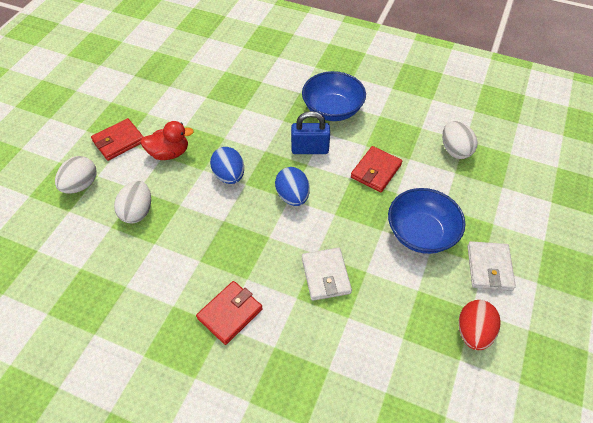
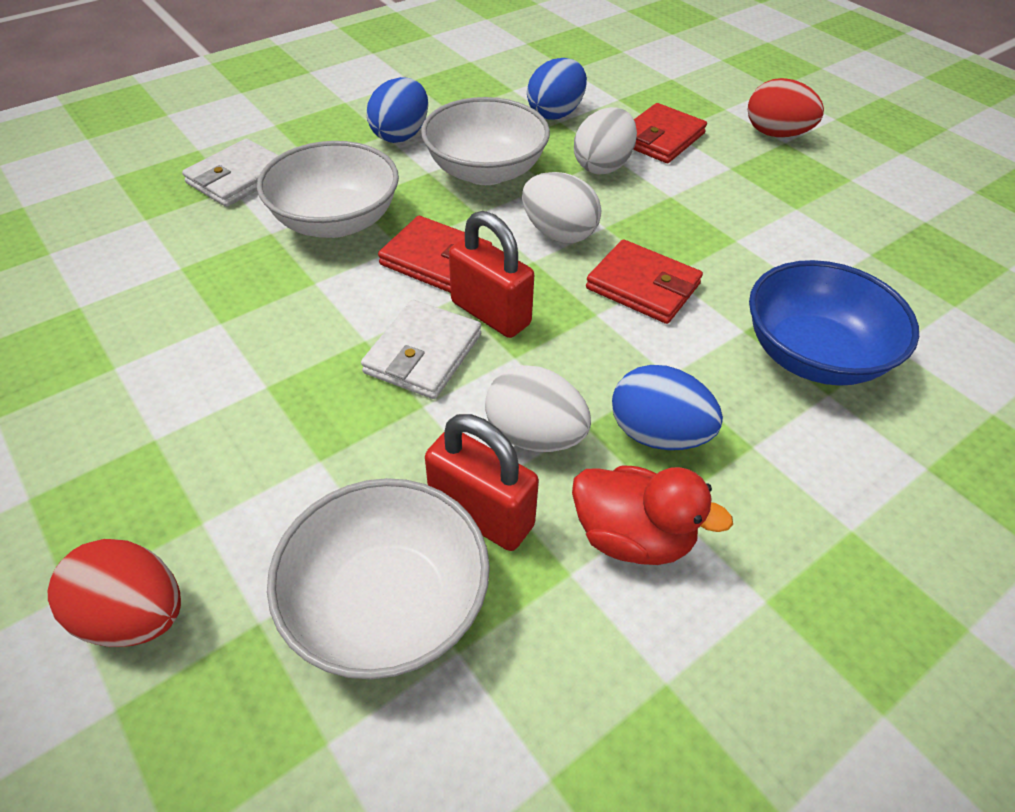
blue bowl: 2 -> 1
blue egg: 2 -> 3
blue padlock: 1 -> 0
red egg: 1 -> 2
red padlock: 0 -> 2
white bowl: 0 -> 3

